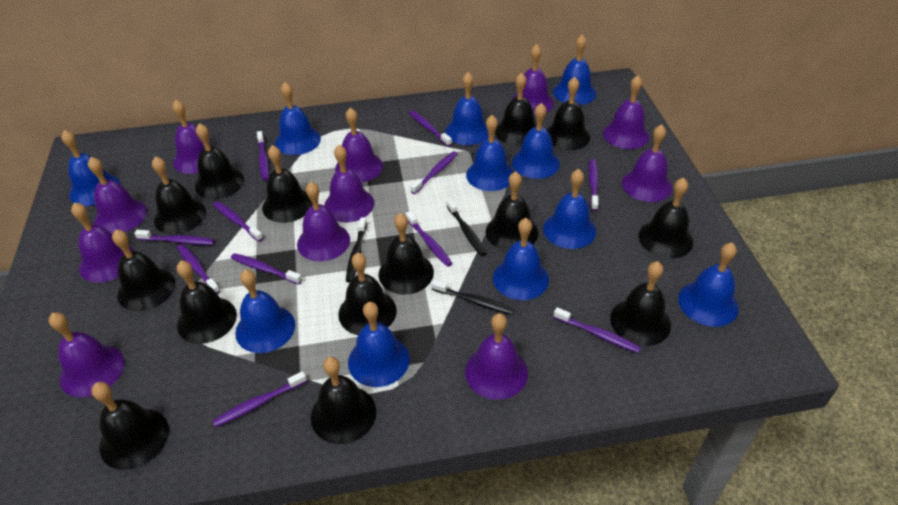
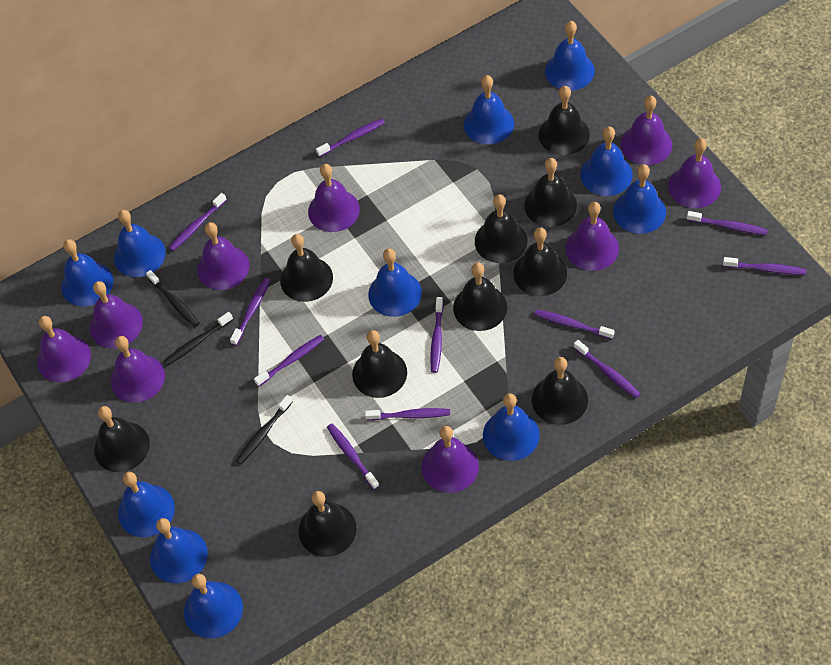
black bell: 14 -> 10
purple bell: 11 -> 9

